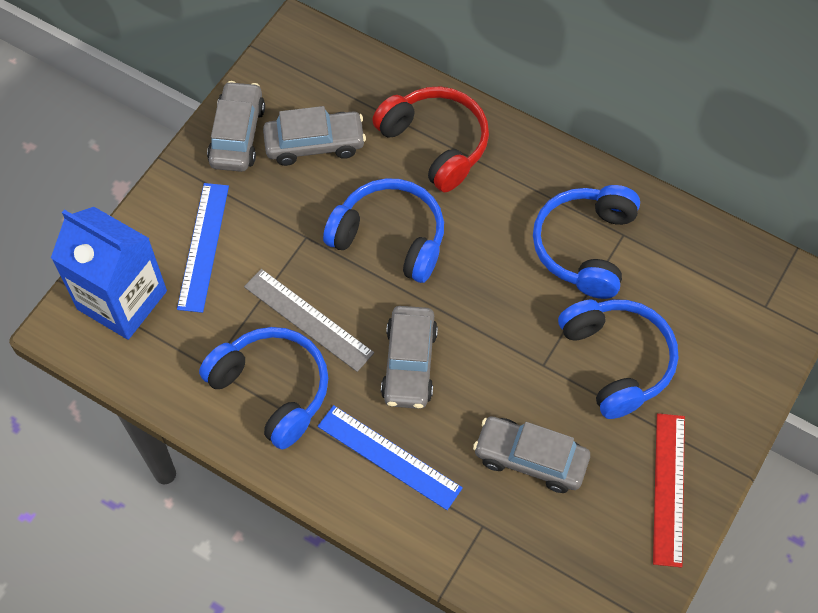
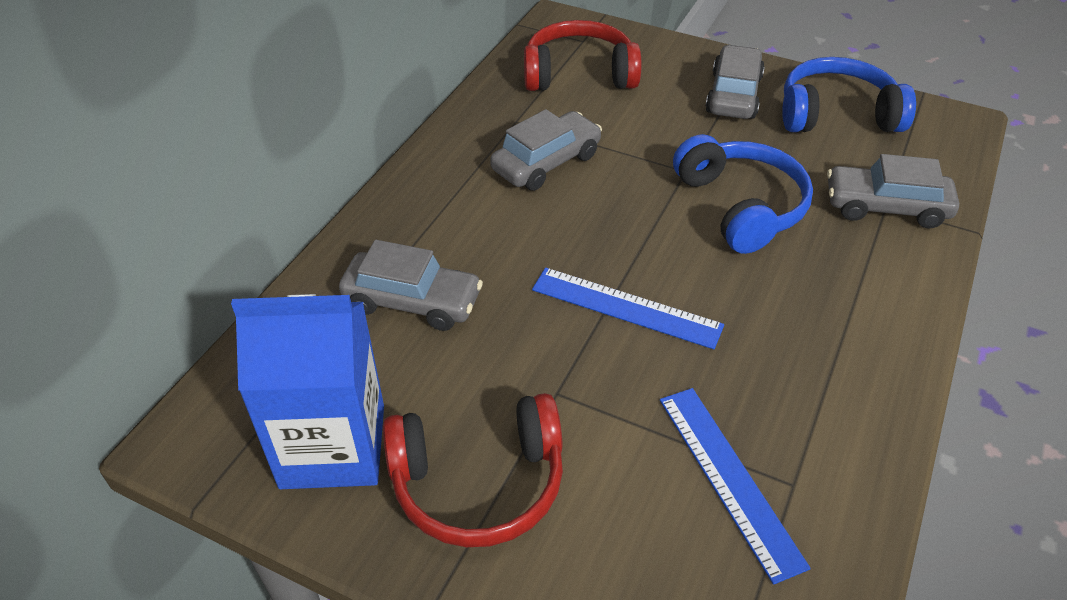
blue headphones: 4 -> 2
grey ruler: 1 -> 0
red headphones: 1 -> 2
red ruler: 1 -> 0

